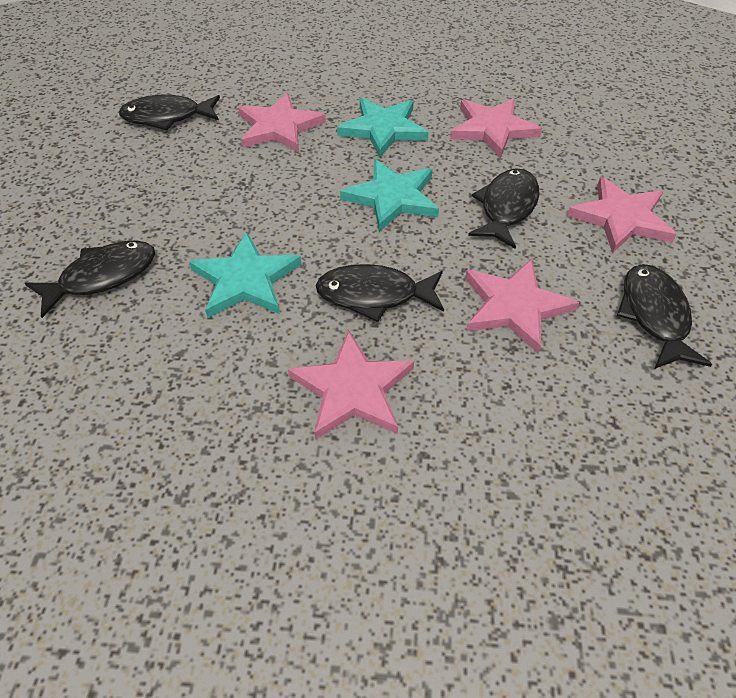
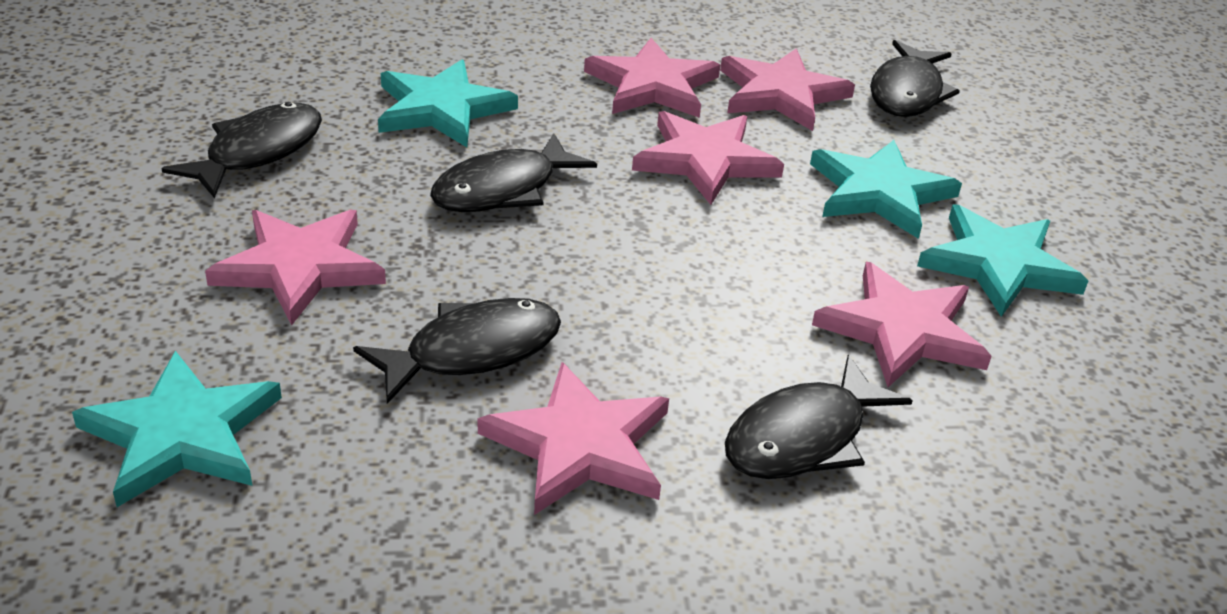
pink star: 5 -> 6
turquoise star: 3 -> 4

